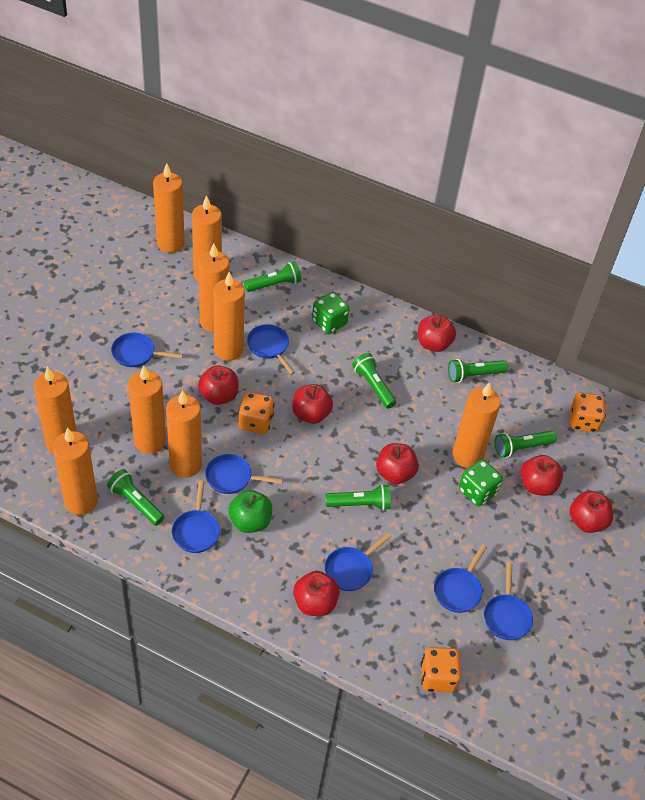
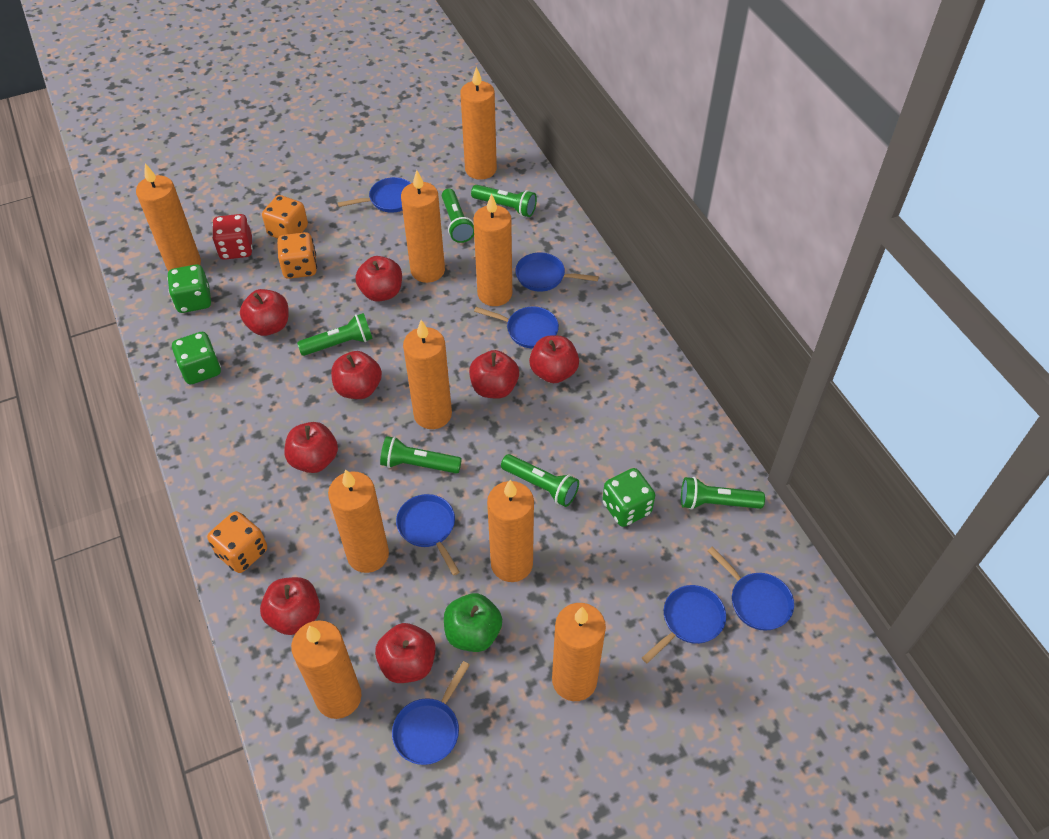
green dice: 2 -> 3
red apple: 7 -> 8
red dice: 0 -> 1

